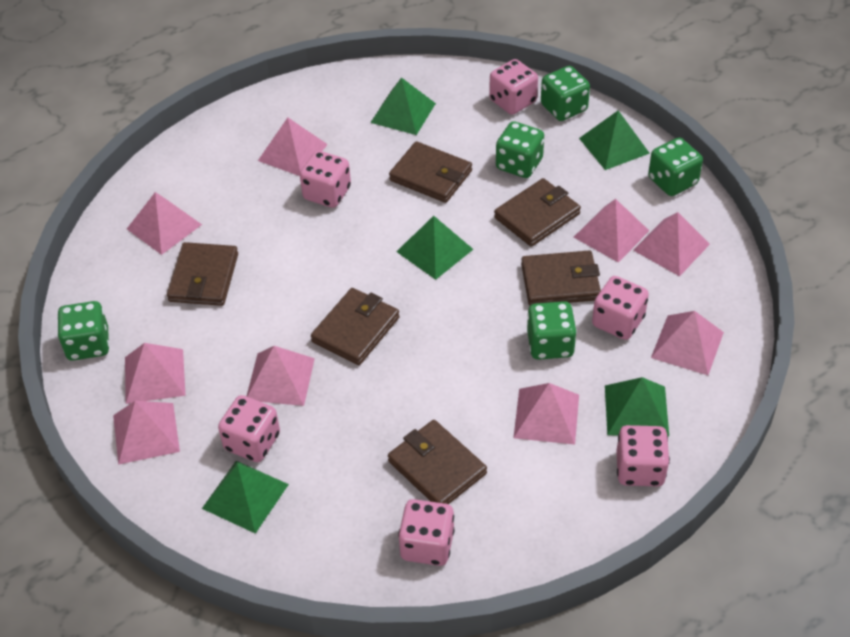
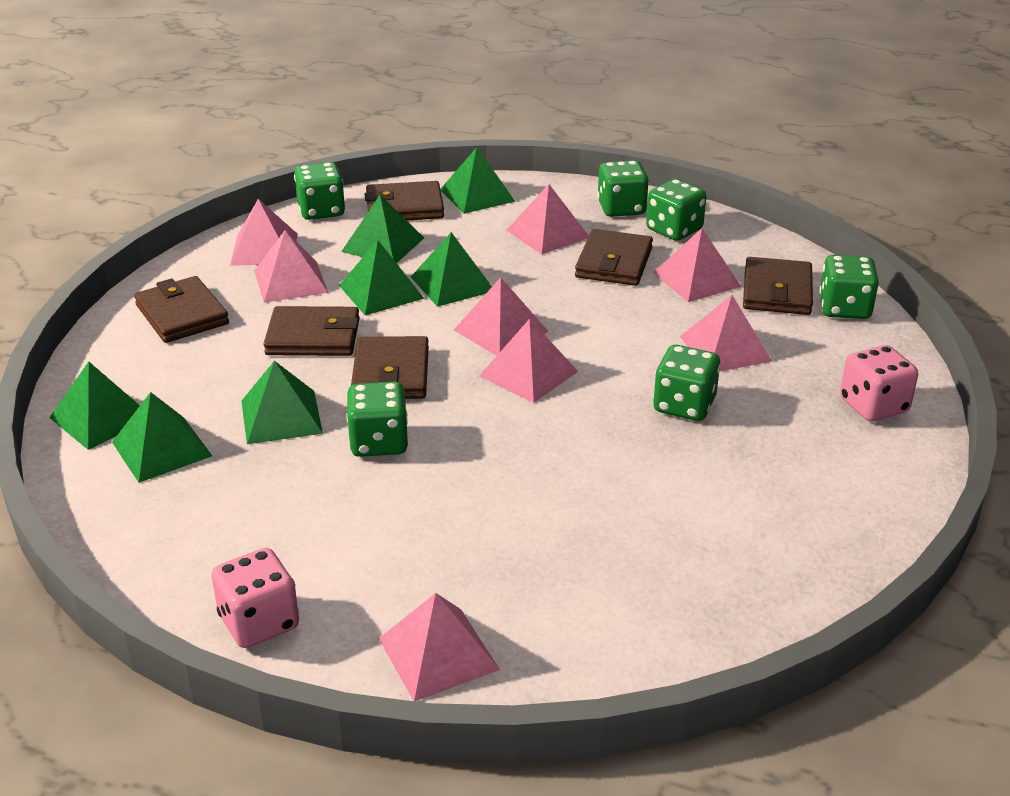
green dice: 5 -> 6
green pyramid: 5 -> 7
pink dice: 6 -> 2
pink pyramid: 9 -> 8

